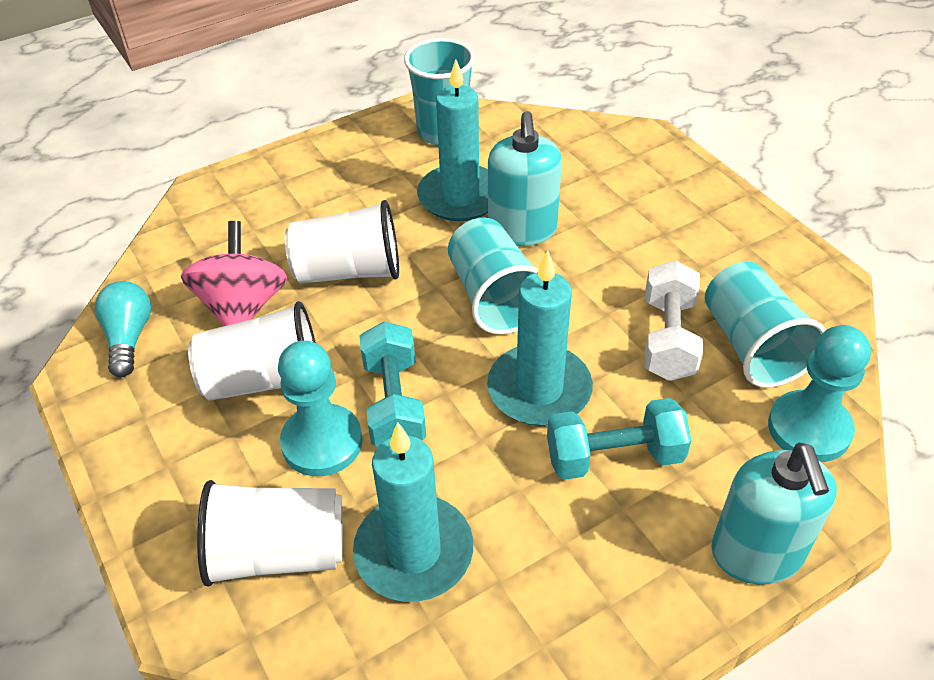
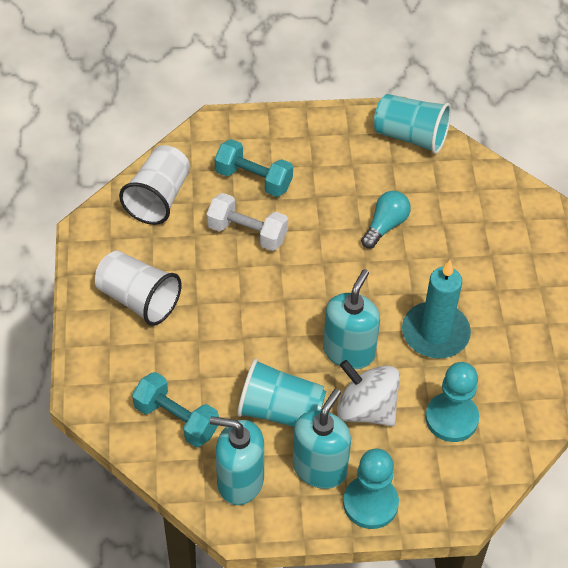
pink spinning top: 1 -> 0
turquoise candle: 3 -> 1
turquoise cup: 3 -> 2
turquoise soap dispenser: 2 -> 3
white cup: 3 -> 2
white spinning top: 0 -> 1

